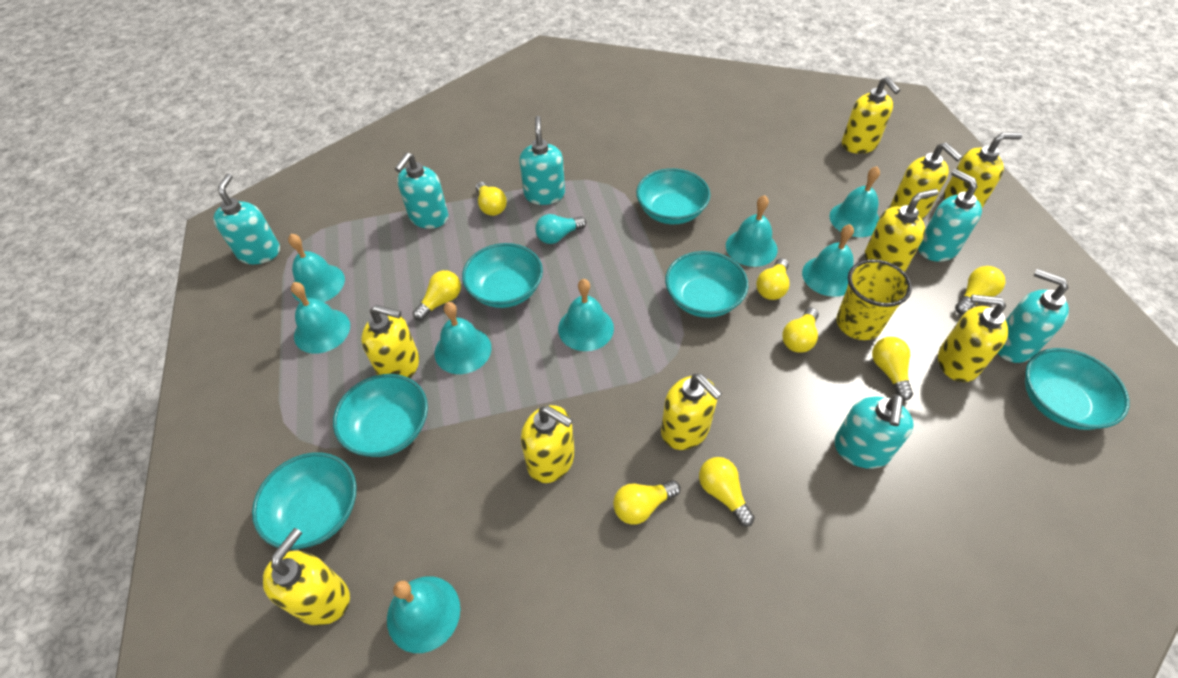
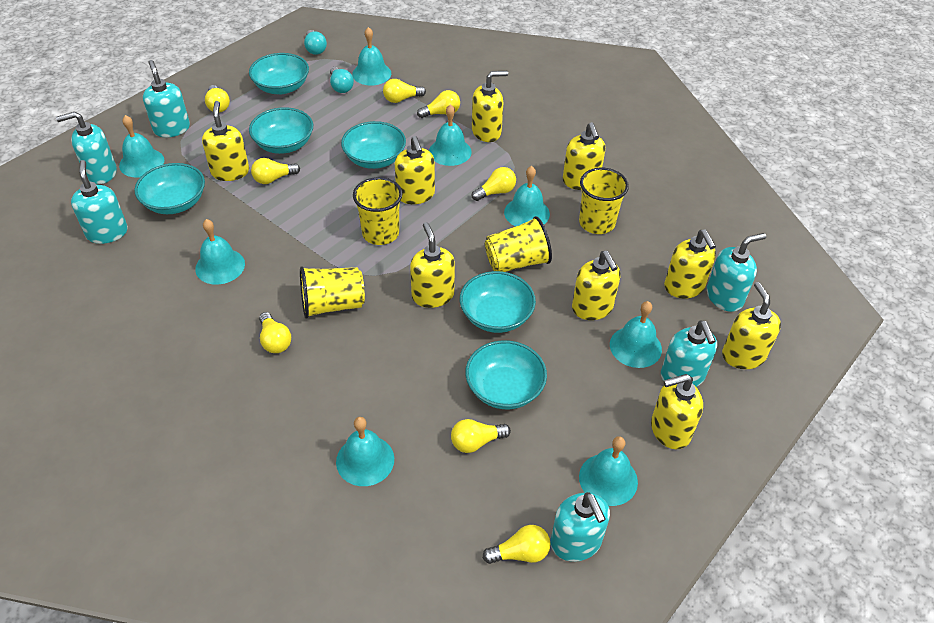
turquoise light bulb: 1 -> 2
yellow cup: 1 -> 4

